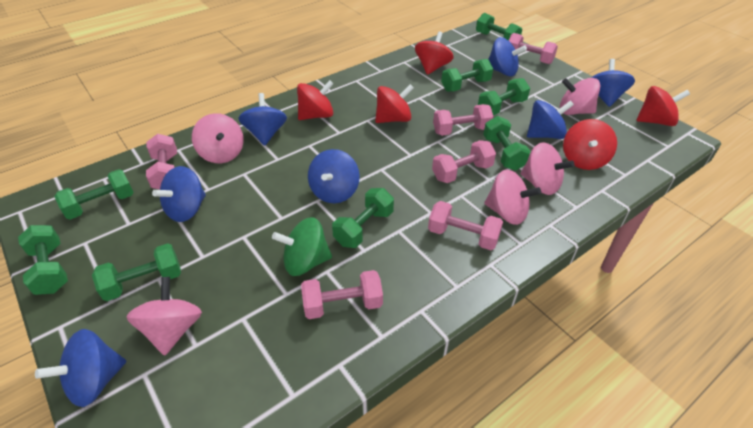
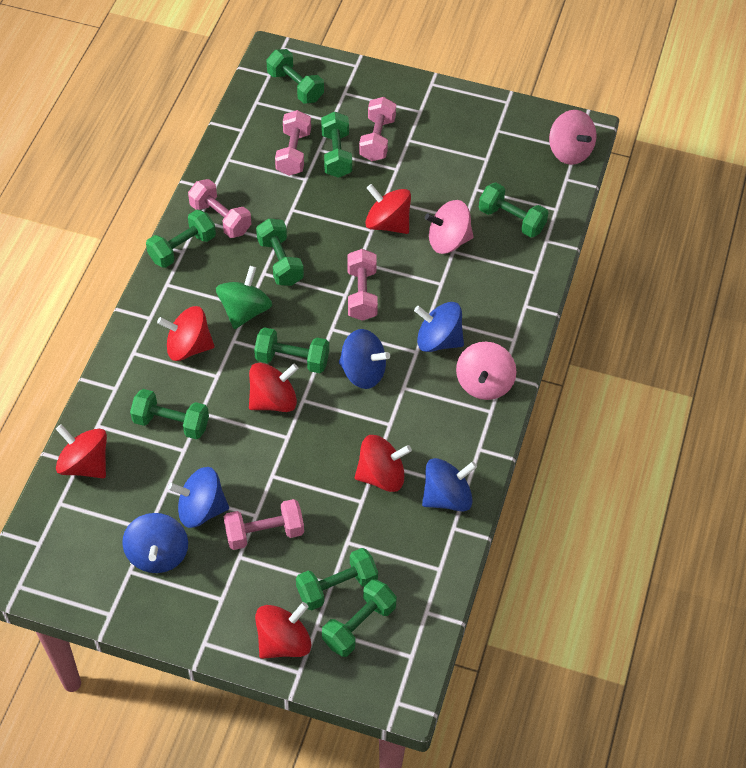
blue spinning top: 7 -> 5
green dumbbell: 8 -> 9
pink dumbbell: 6 -> 5
pink spinning top: 5 -> 3
red spinning top: 5 -> 6

